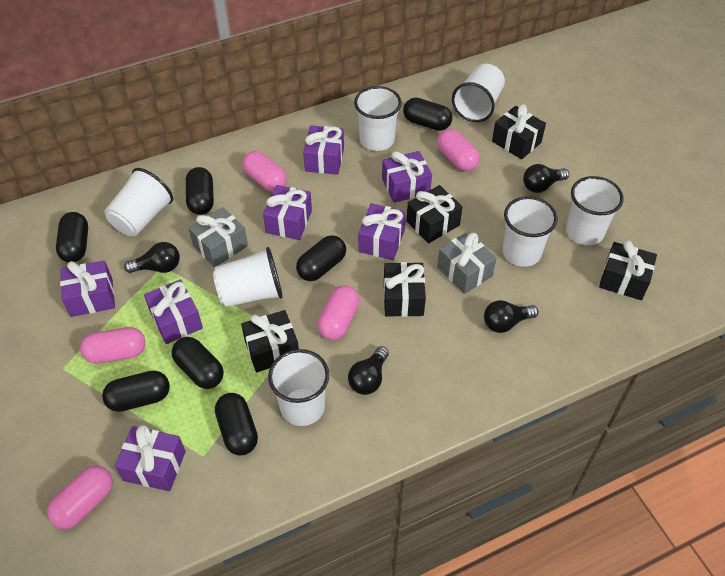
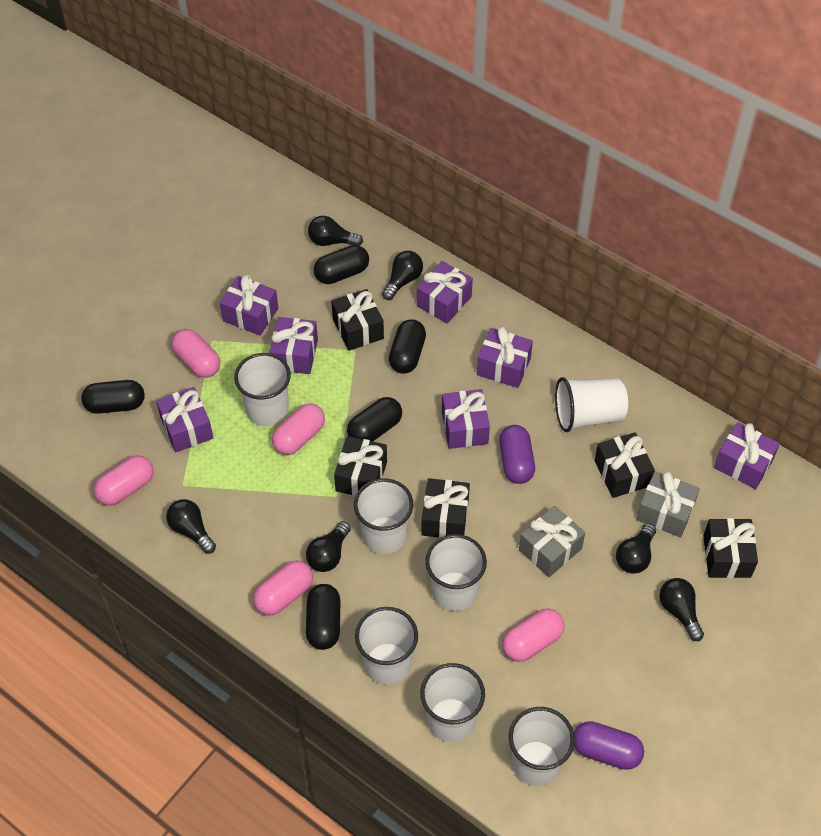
black capsule: 7 -> 5
black light bulb: 4 -> 6
purple capsule: 0 -> 2

